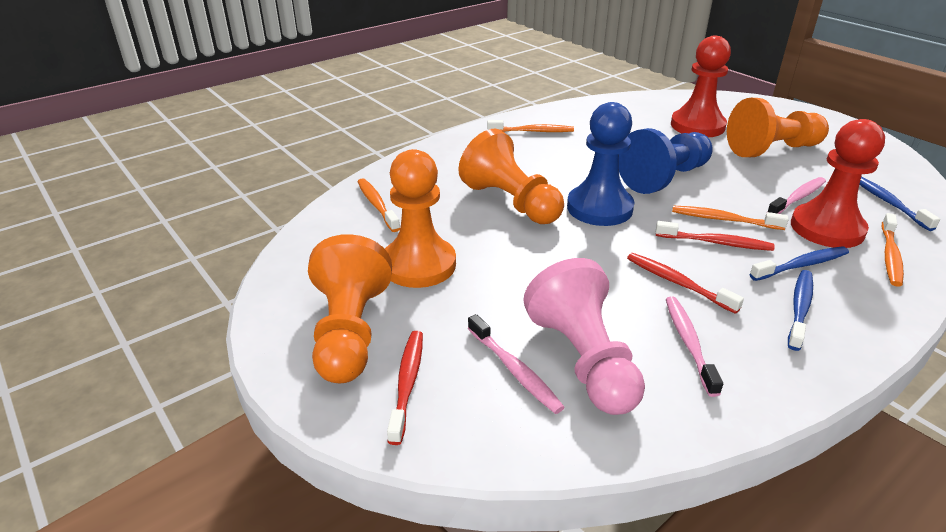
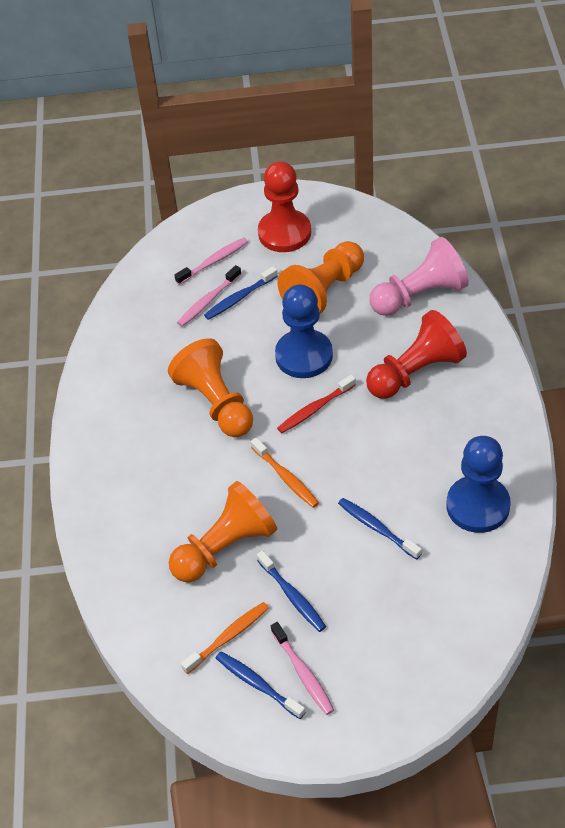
blue toothbrush: 3 -> 4
orange pawn: 4 -> 3
orange toothbrush: 4 -> 2
red toothbrush: 3 -> 1

